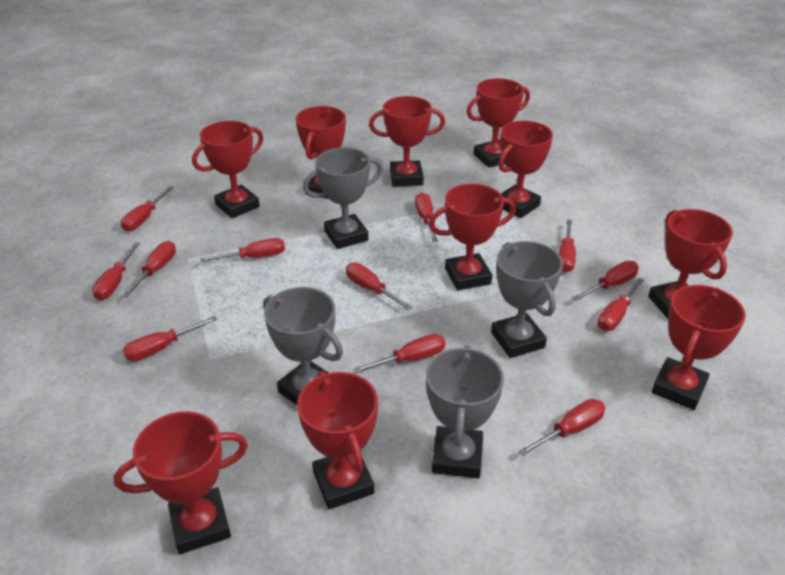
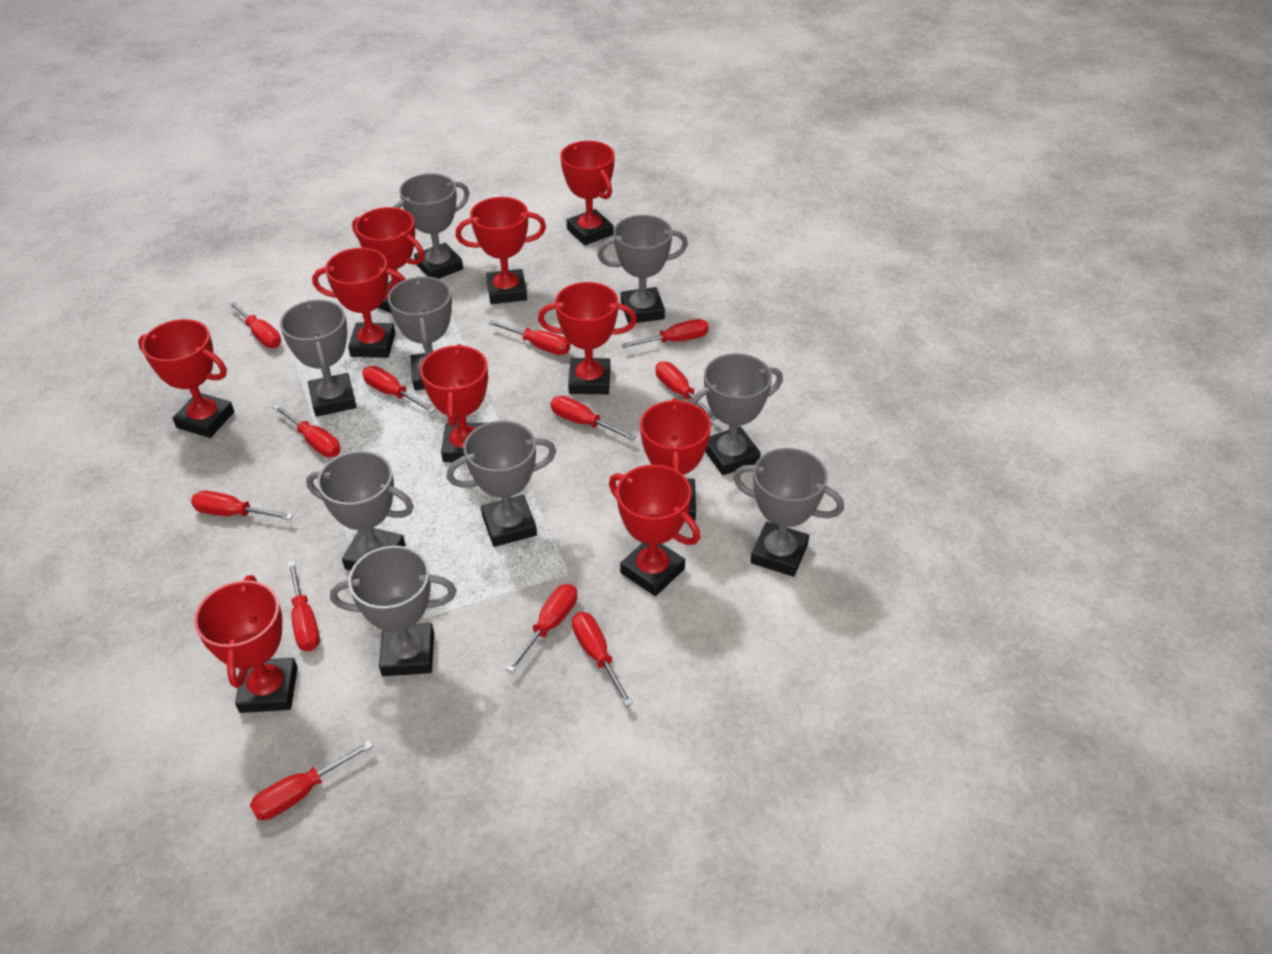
grey trophy: 4 -> 9

